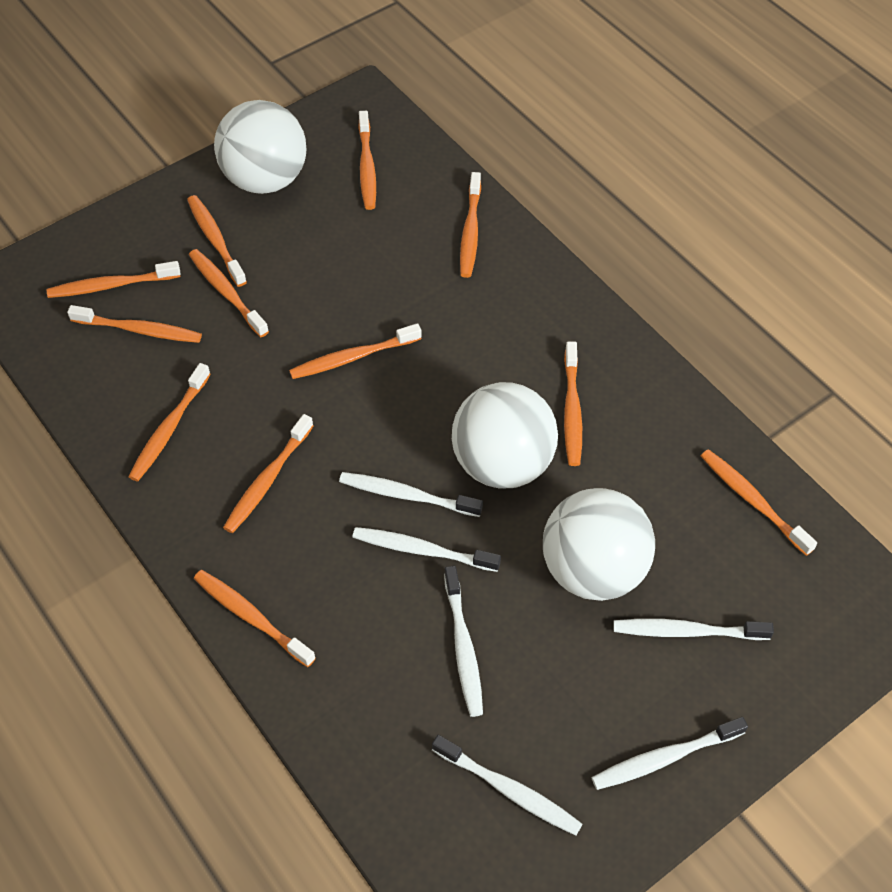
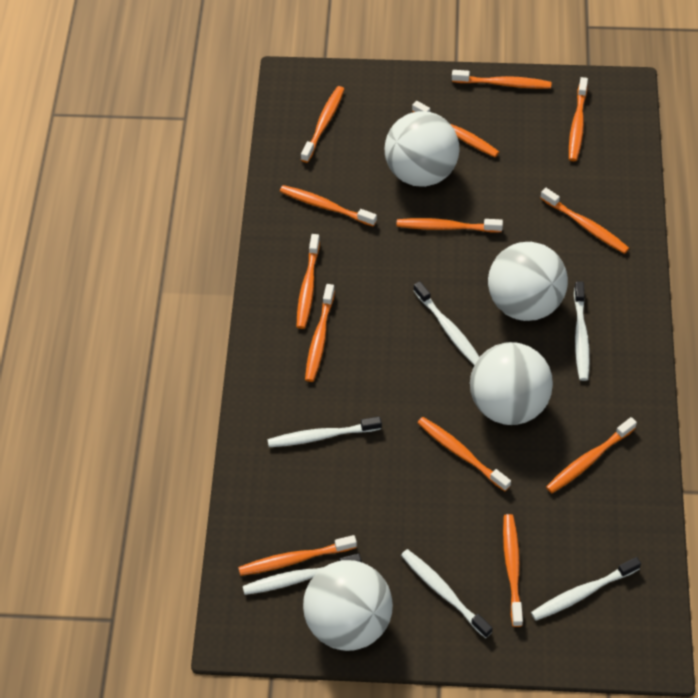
orange toothbrush: 12 -> 13
white ball: 3 -> 4

